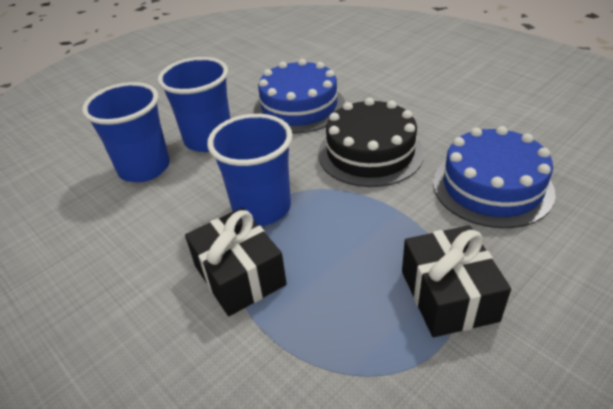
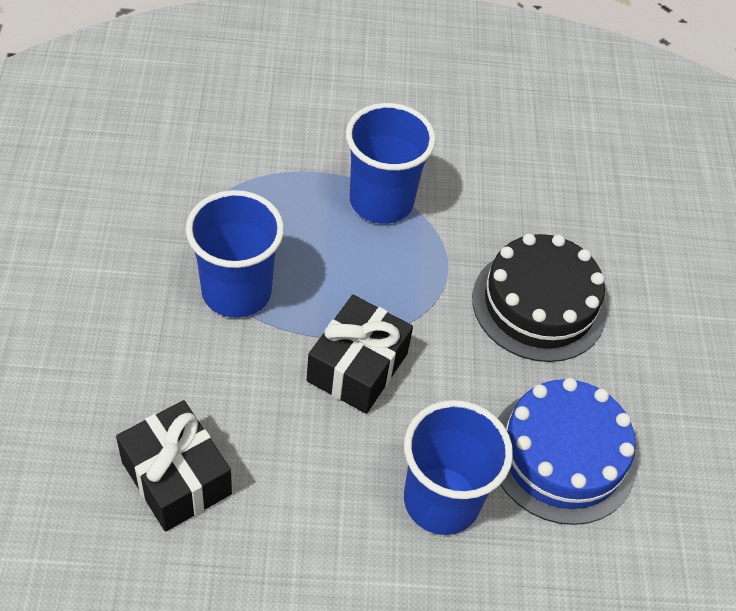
blue cake: 2 -> 1

